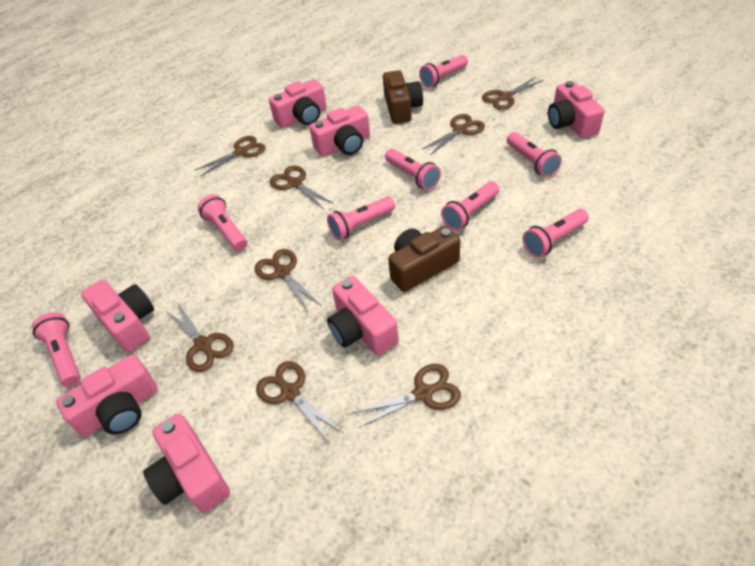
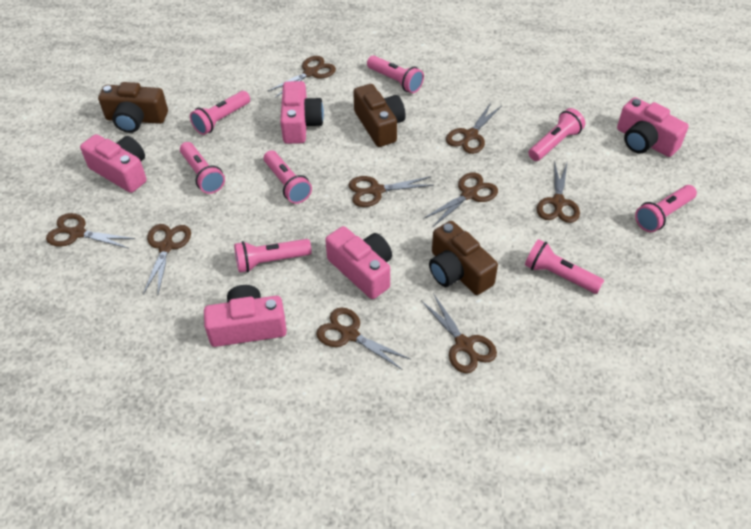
brown camera: 2 -> 3
brown scissors: 8 -> 9
pink camera: 7 -> 5

